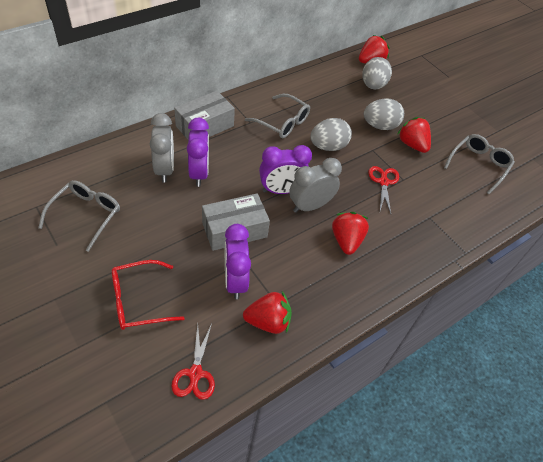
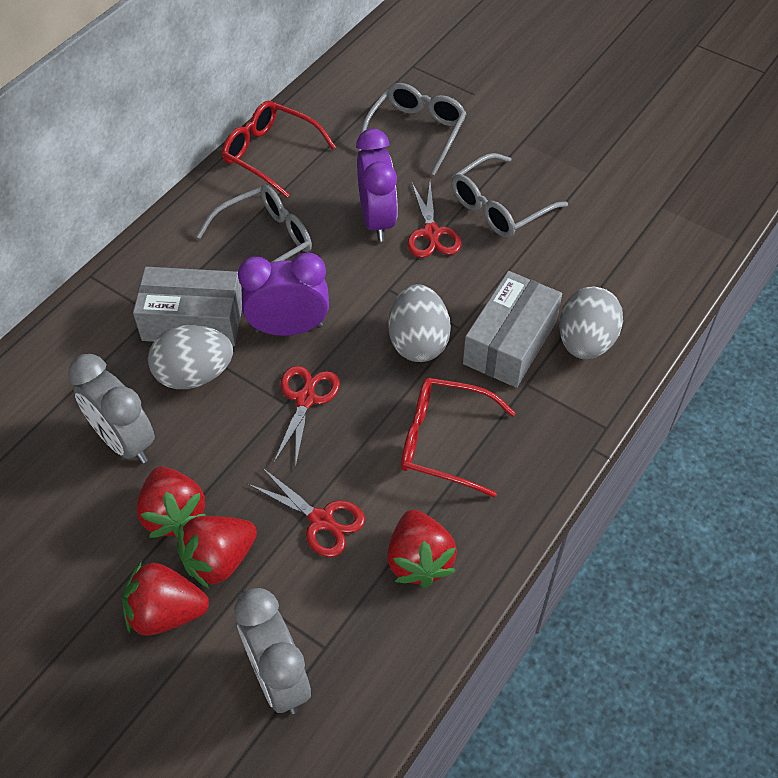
purple clock: 3 -> 2
red glasses: 1 -> 2
red scissors: 2 -> 3

